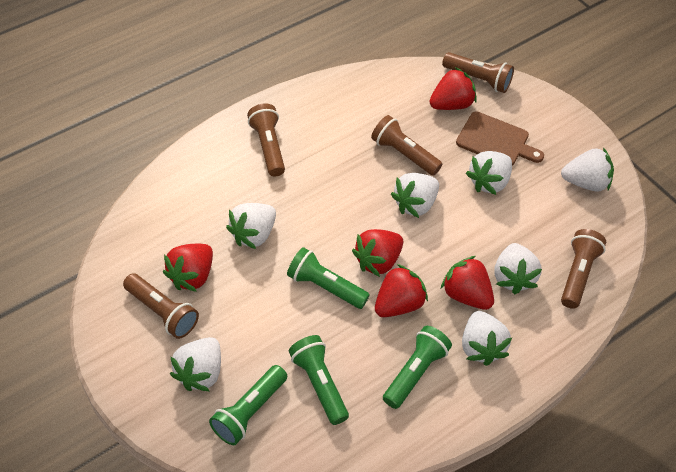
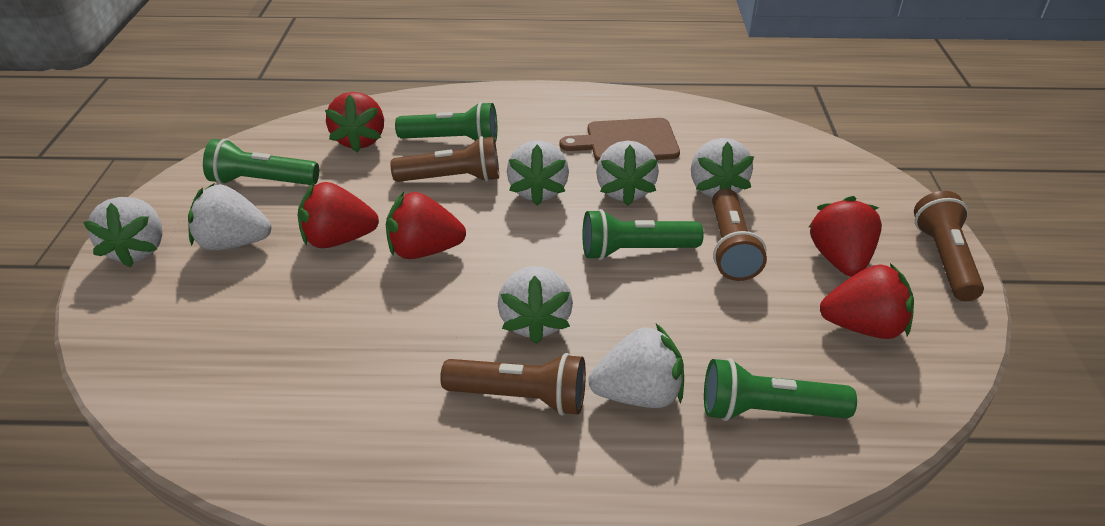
brown flashlight: 5 -> 4

